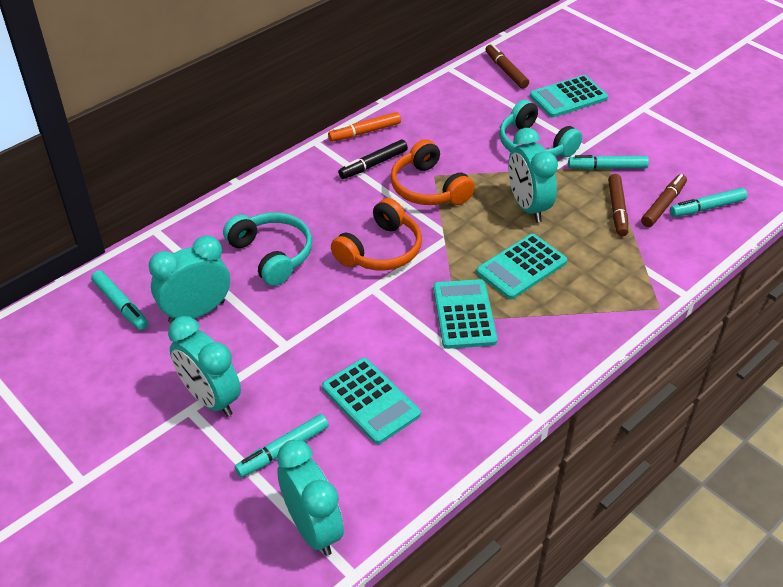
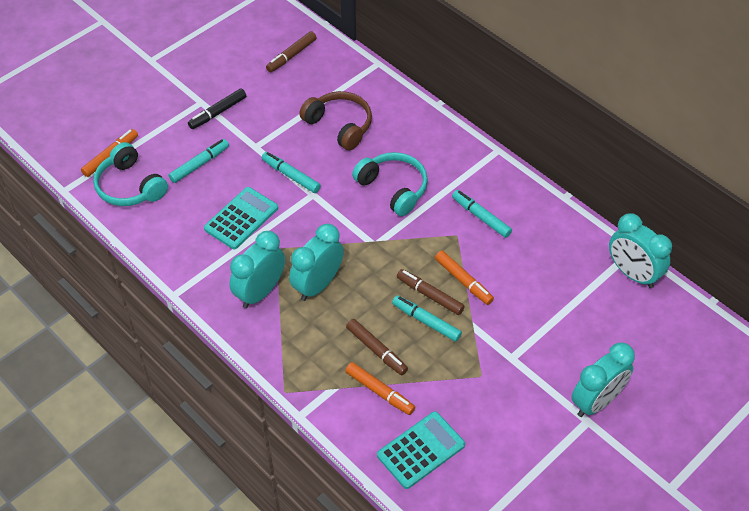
brown headphones: 0 -> 1
orange headphones: 2 -> 0
orange marker: 1 -> 3
turquoise calculator: 4 -> 2

